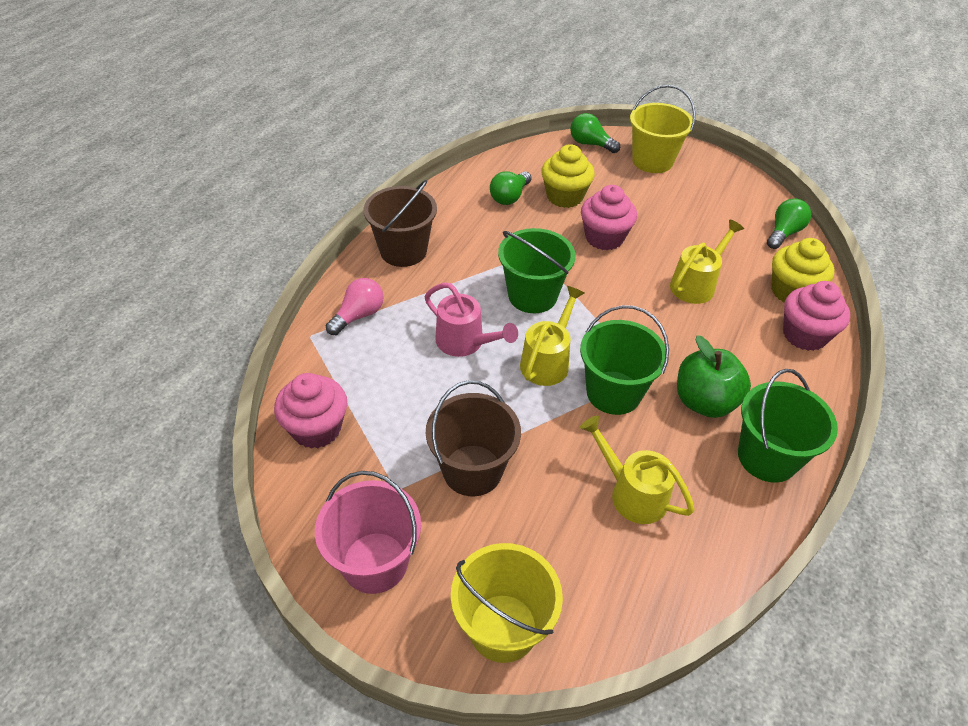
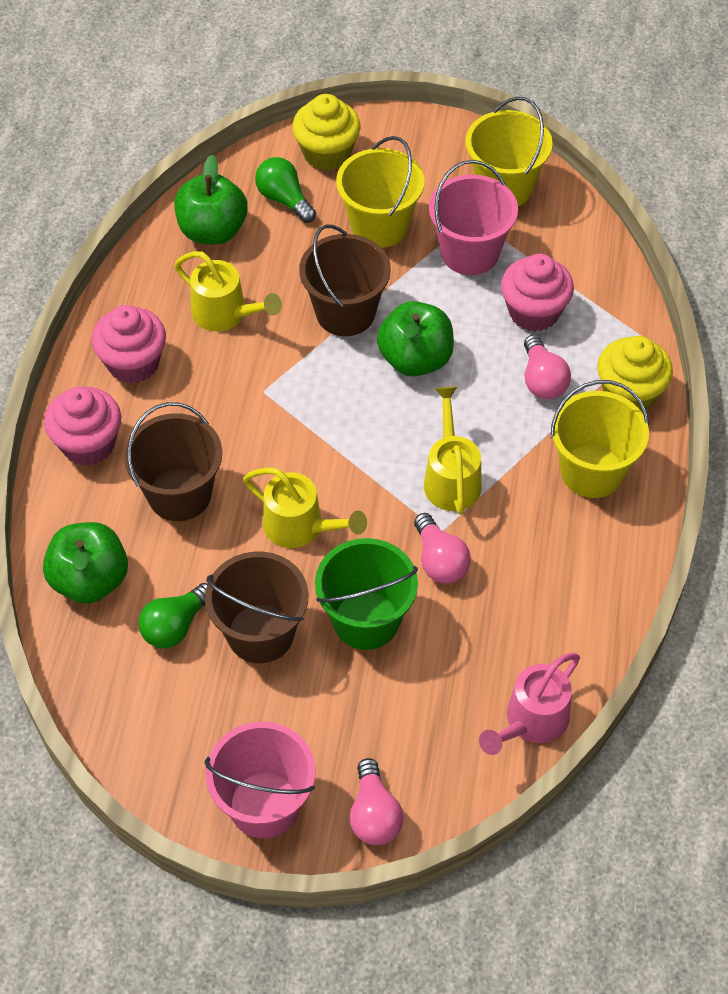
brown bucket: 2 -> 3
green apple: 1 -> 3
green bucket: 3 -> 1
green light bulb: 3 -> 2
pink bucket: 1 -> 2
pink light bulb: 1 -> 3
yellow bucket: 2 -> 3

